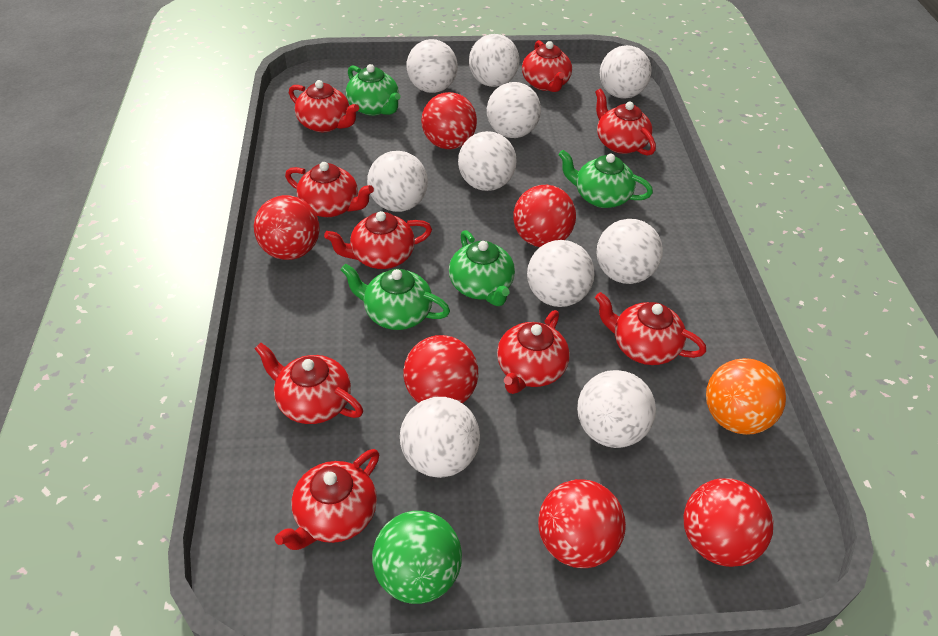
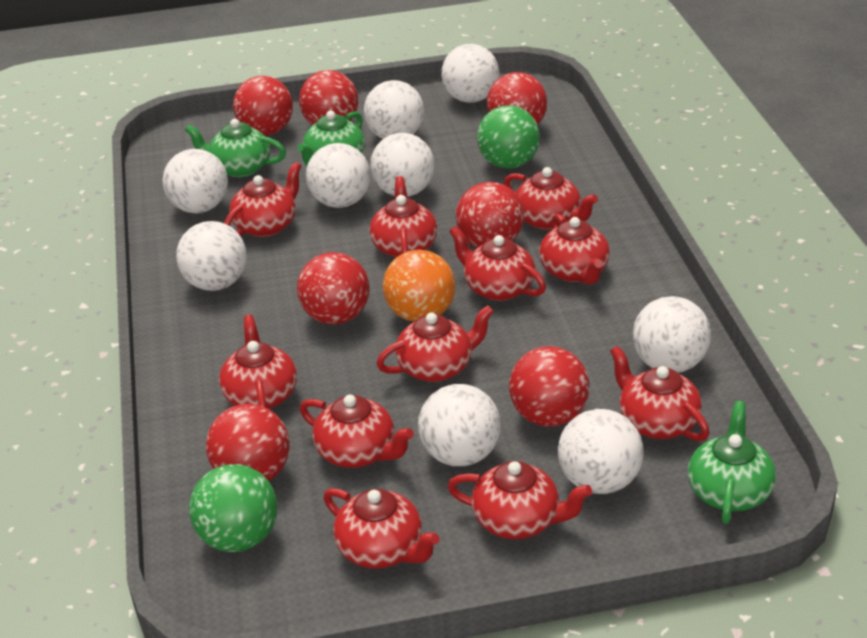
green ball: 1 -> 2
green teapot: 4 -> 3
red ball: 6 -> 7
red teapot: 9 -> 11
white ball: 10 -> 9

